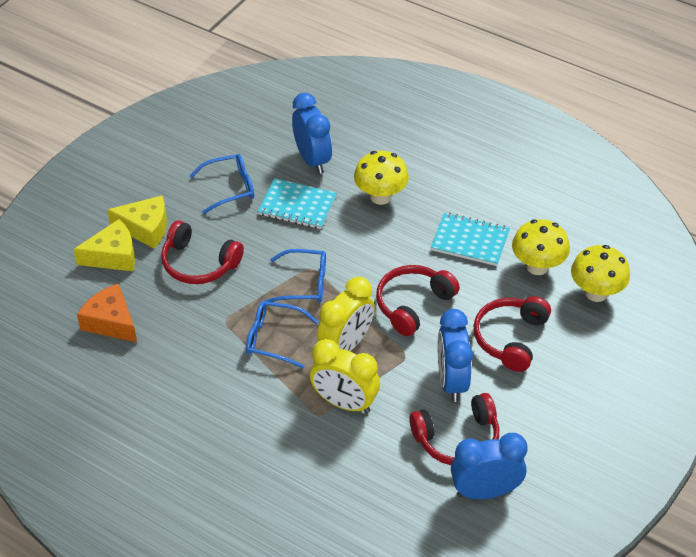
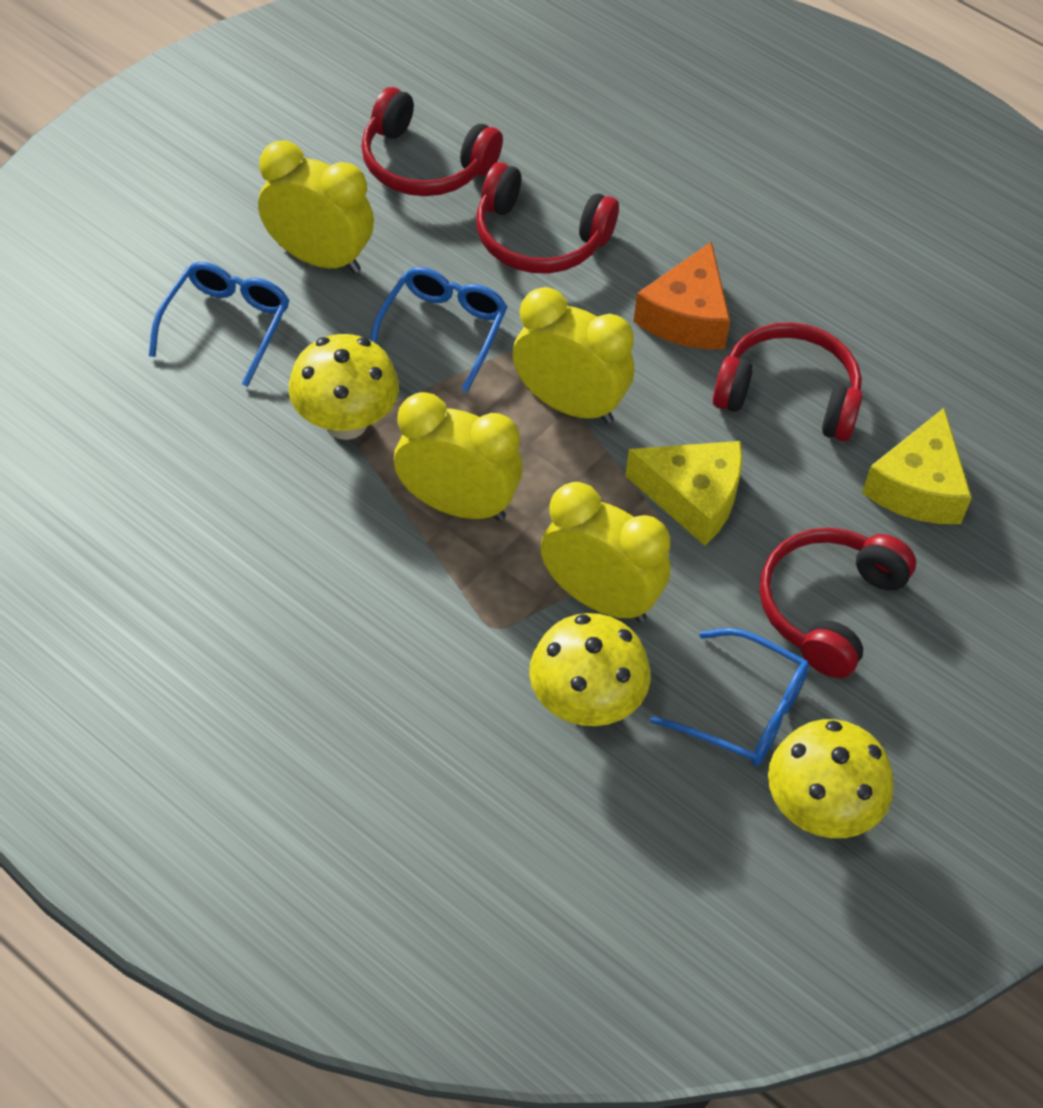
blue clock: 3 -> 0
turquoise notebook: 2 -> 0
yellow clock: 2 -> 4

